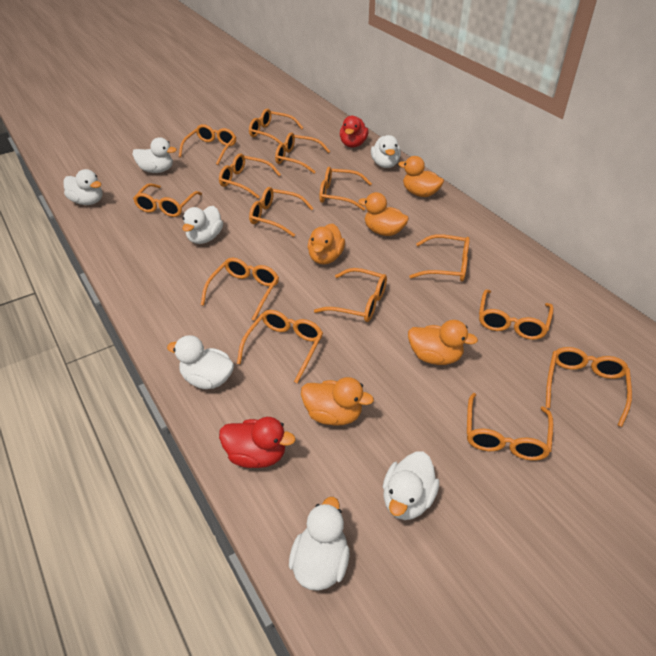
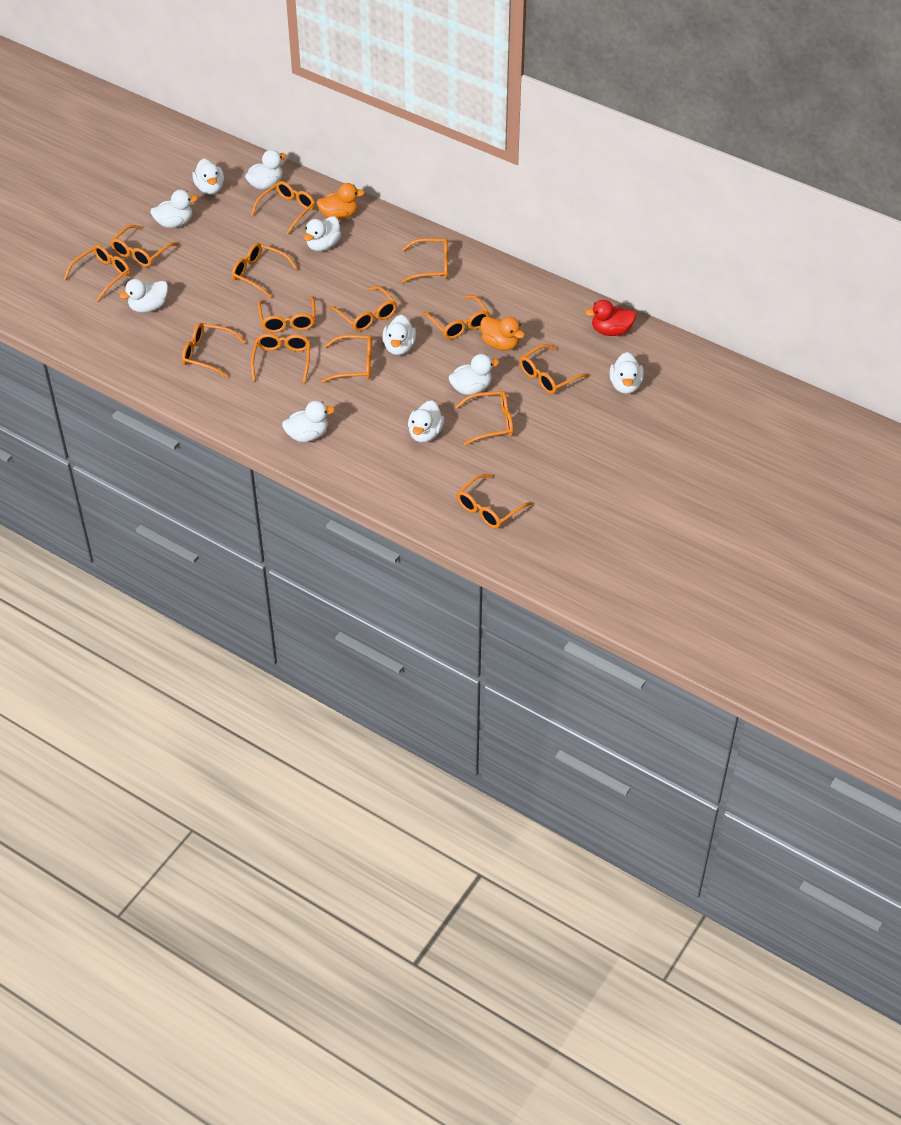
orange duck: 5 -> 2
red duck: 2 -> 1
white duck: 7 -> 10

